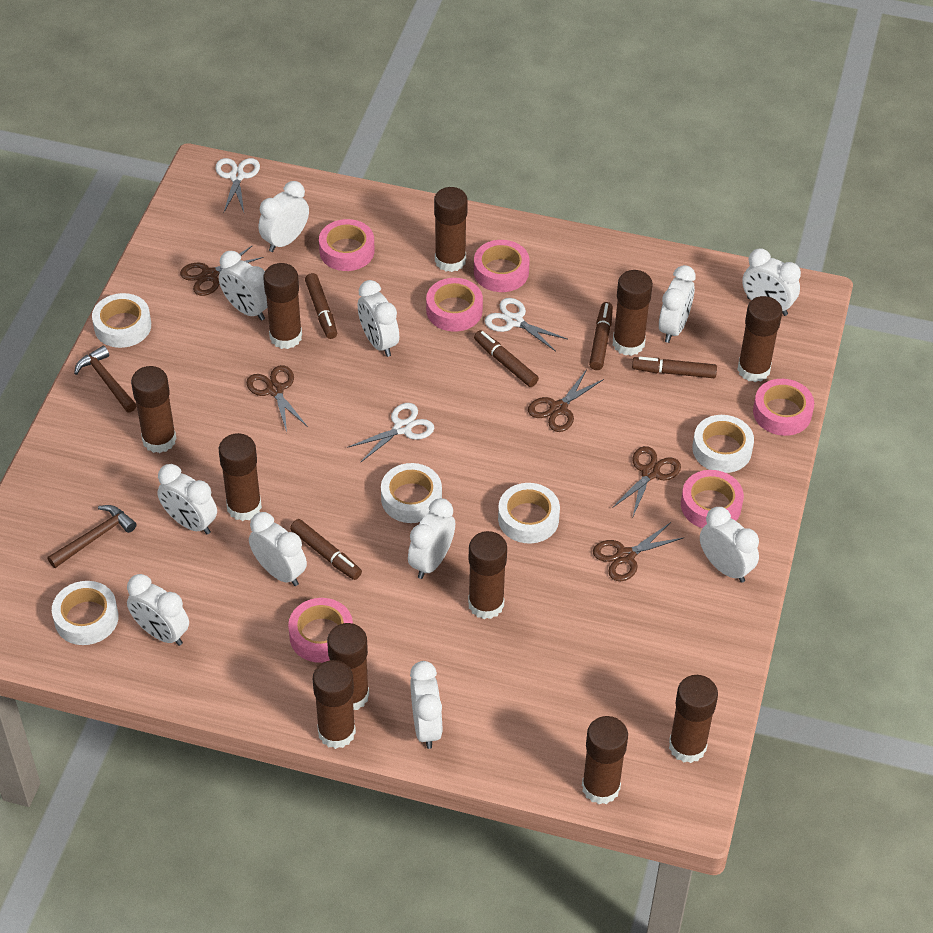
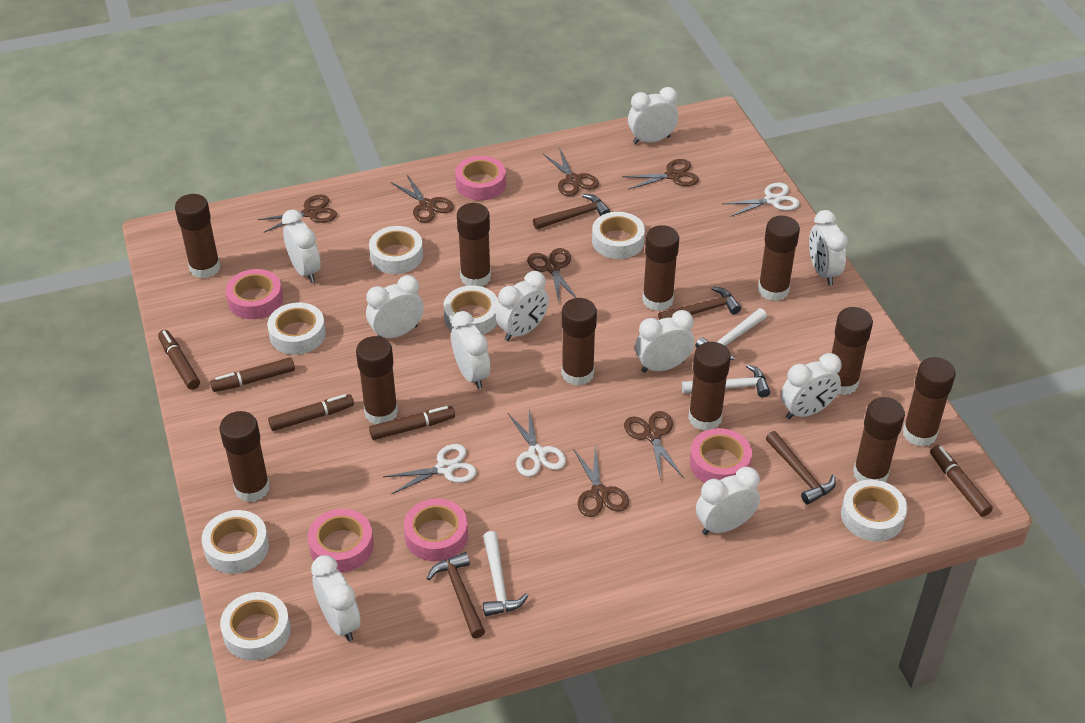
brown hammer: 2 -> 4
brown scissors: 5 -> 7
pink tape: 6 -> 5
white clock: 11 -> 10
white hammer: 0 -> 3
white tape: 5 -> 7

